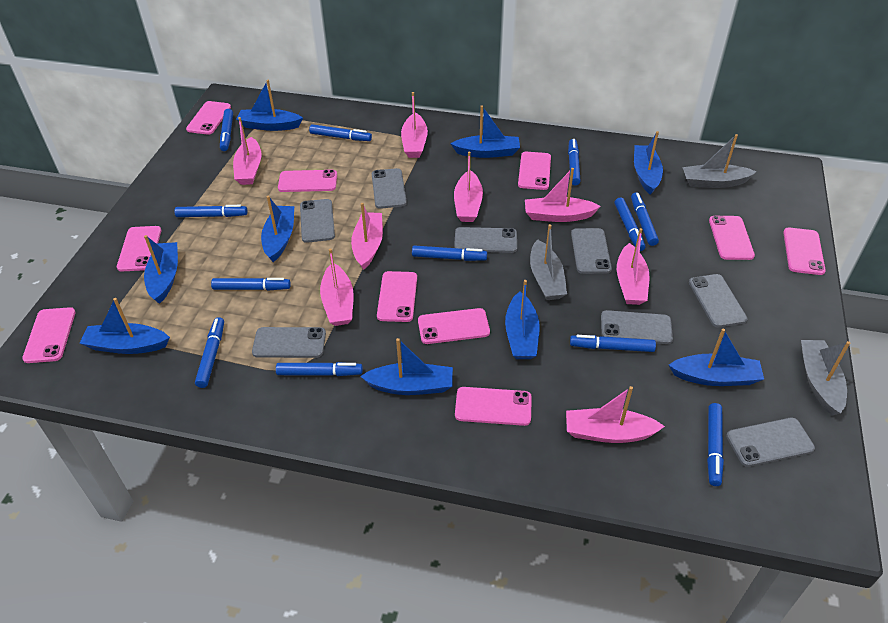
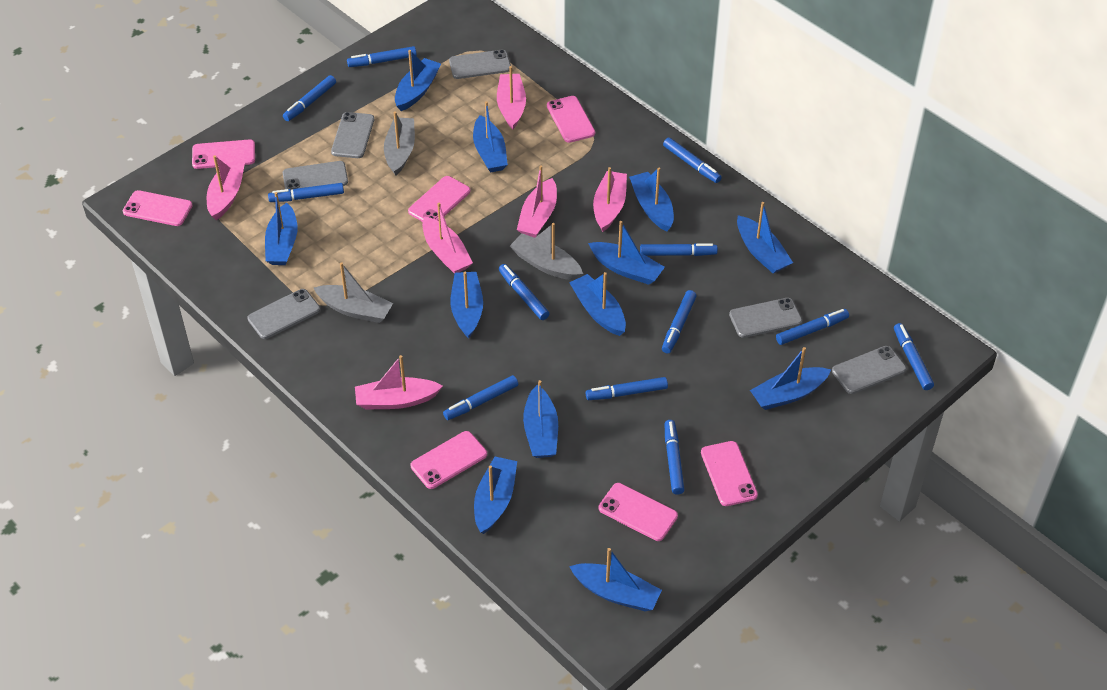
blue boat: 9 -> 12
grey phone: 8 -> 6
pink boat: 8 -> 6
pink phone: 10 -> 7

